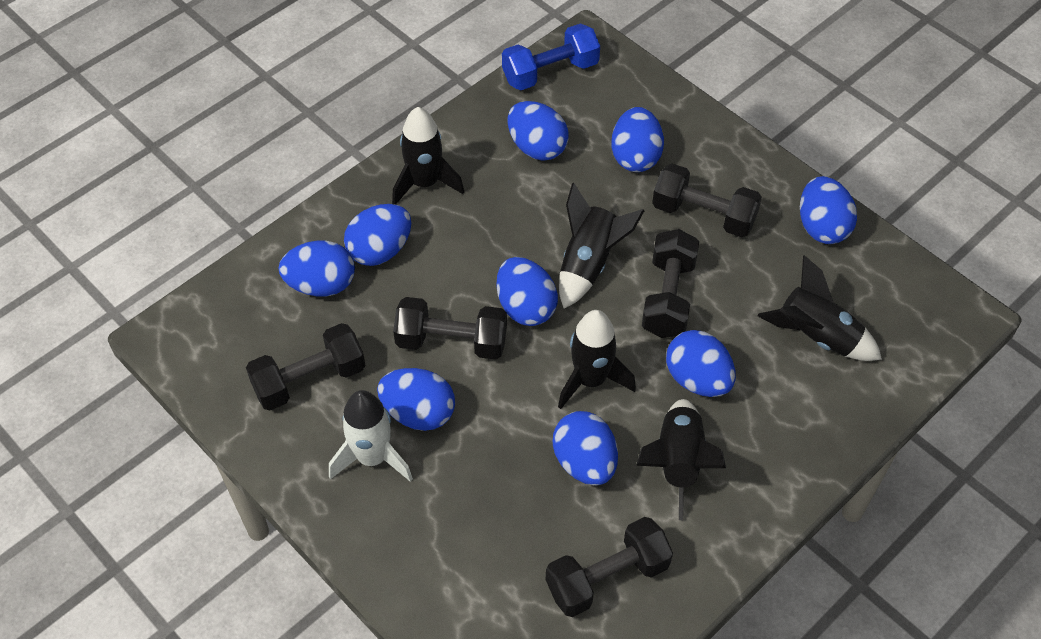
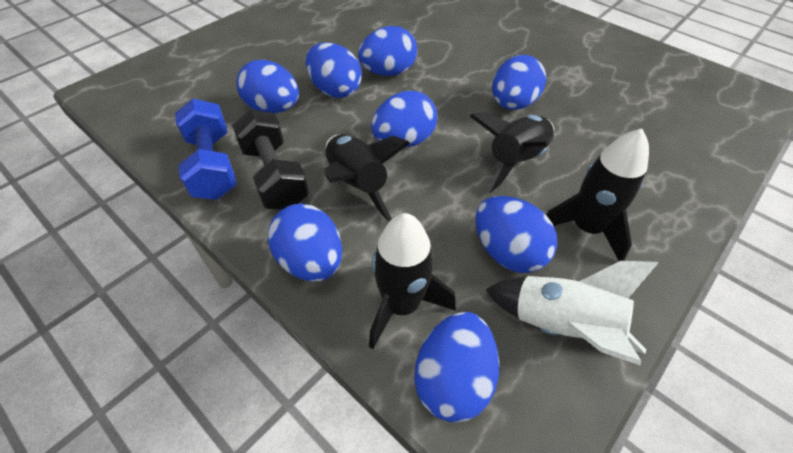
black dumbbell: 5 -> 1
black rocket: 5 -> 4
blue egg: 9 -> 8

